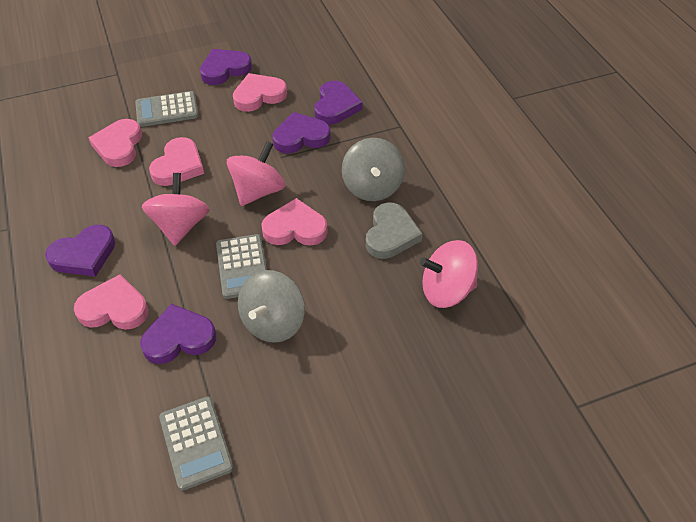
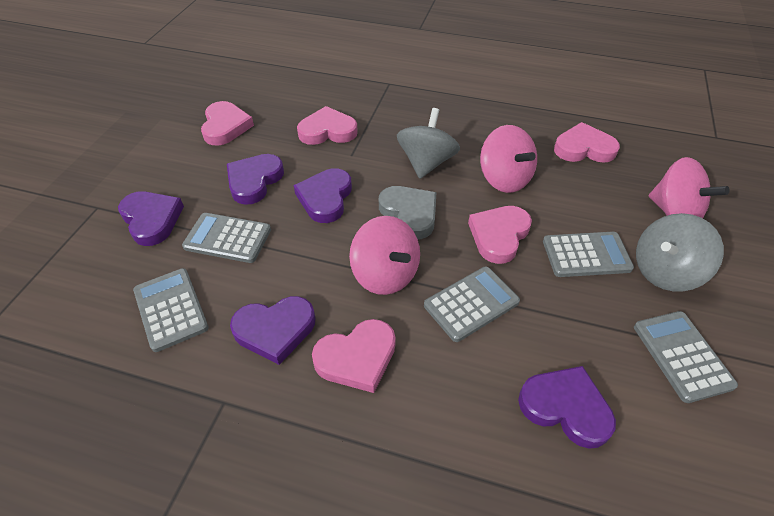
grey calculator: 3 -> 5

